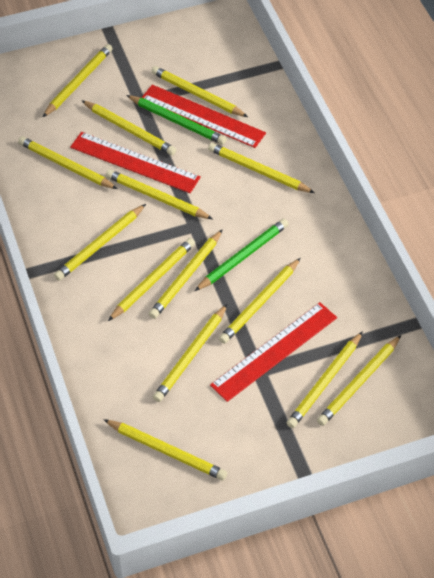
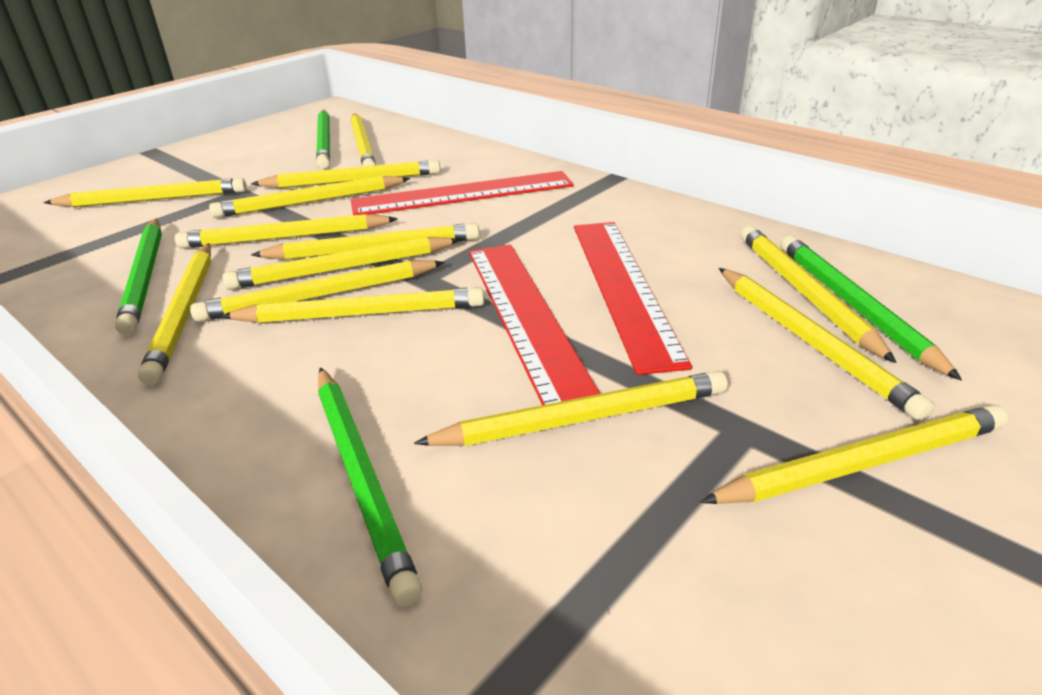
green pencil: 2 -> 4

